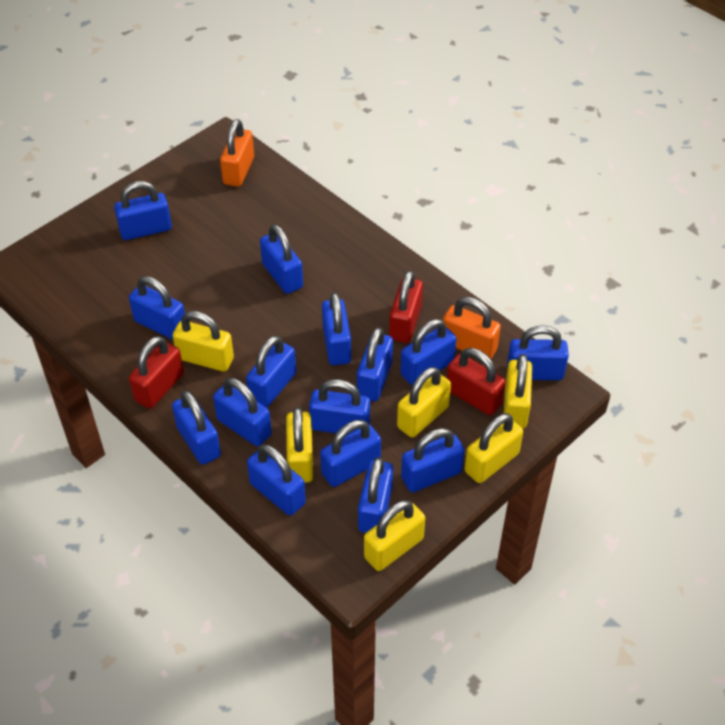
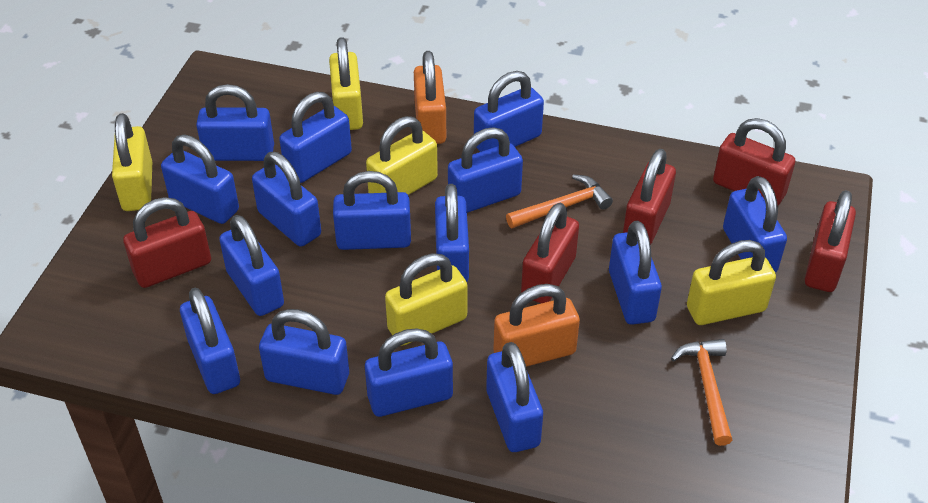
orange hammer: 0 -> 2
red padlock: 3 -> 5
yellow padlock: 6 -> 5

